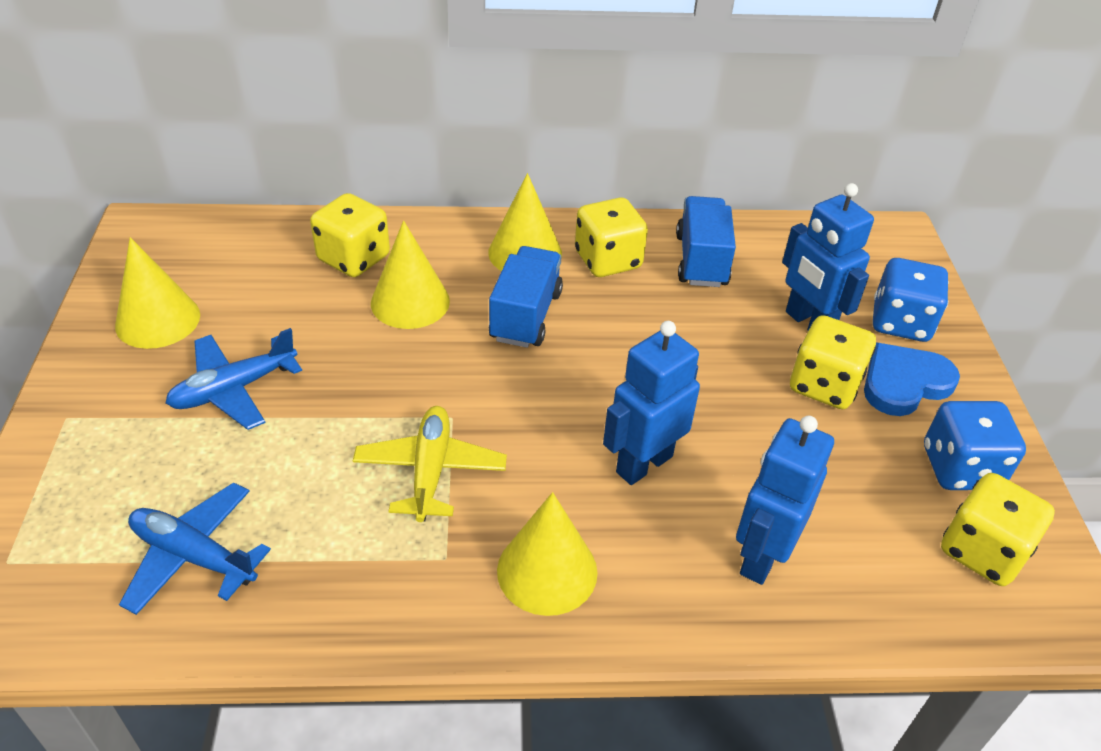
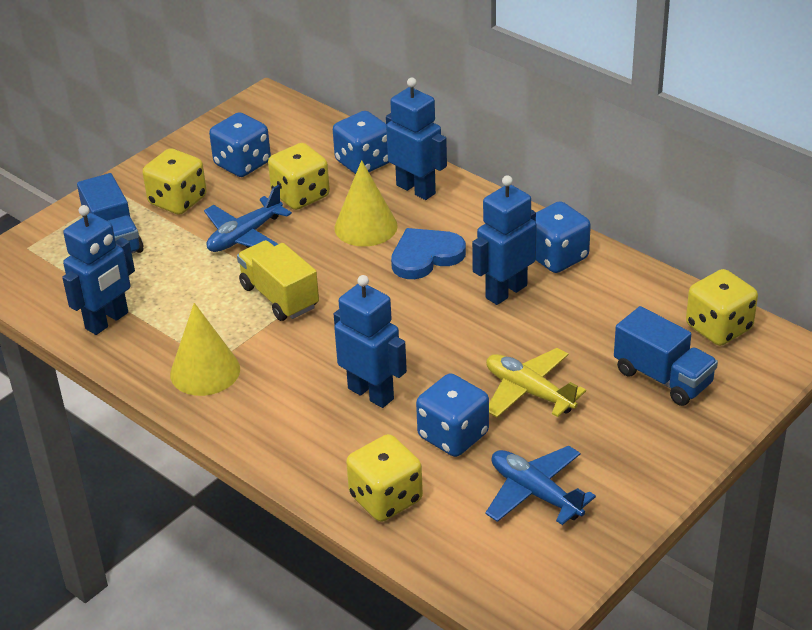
blue dice: 2 -> 4
blue robot: 3 -> 4
yellow cone: 4 -> 2
yellow truck: 0 -> 1

